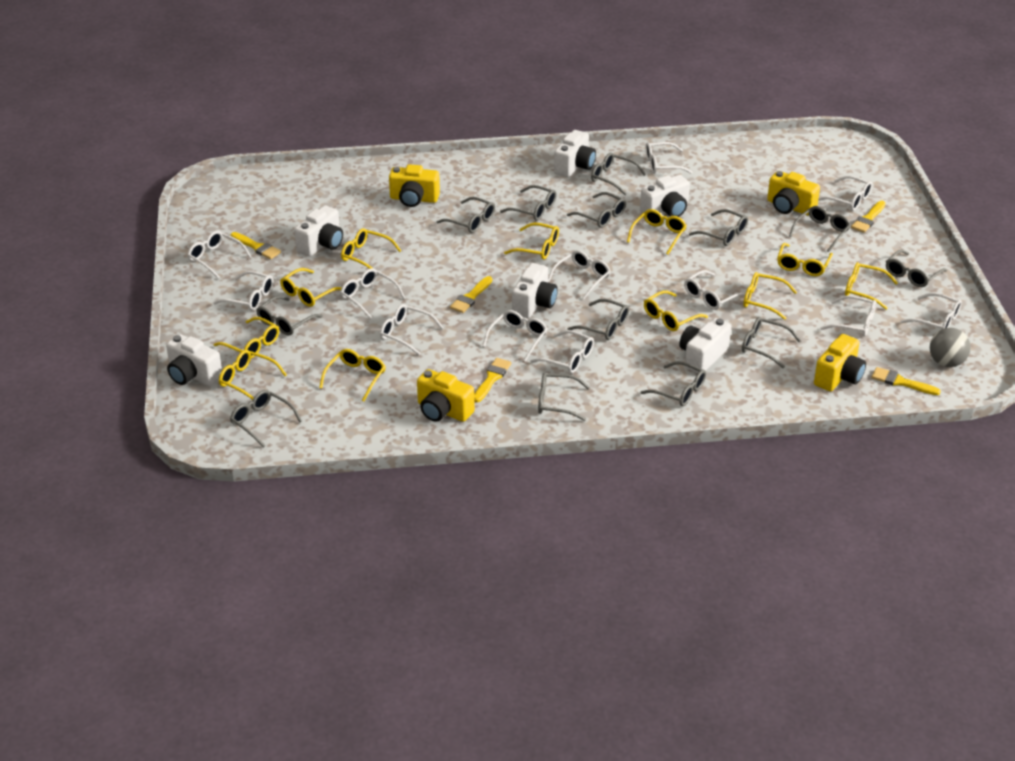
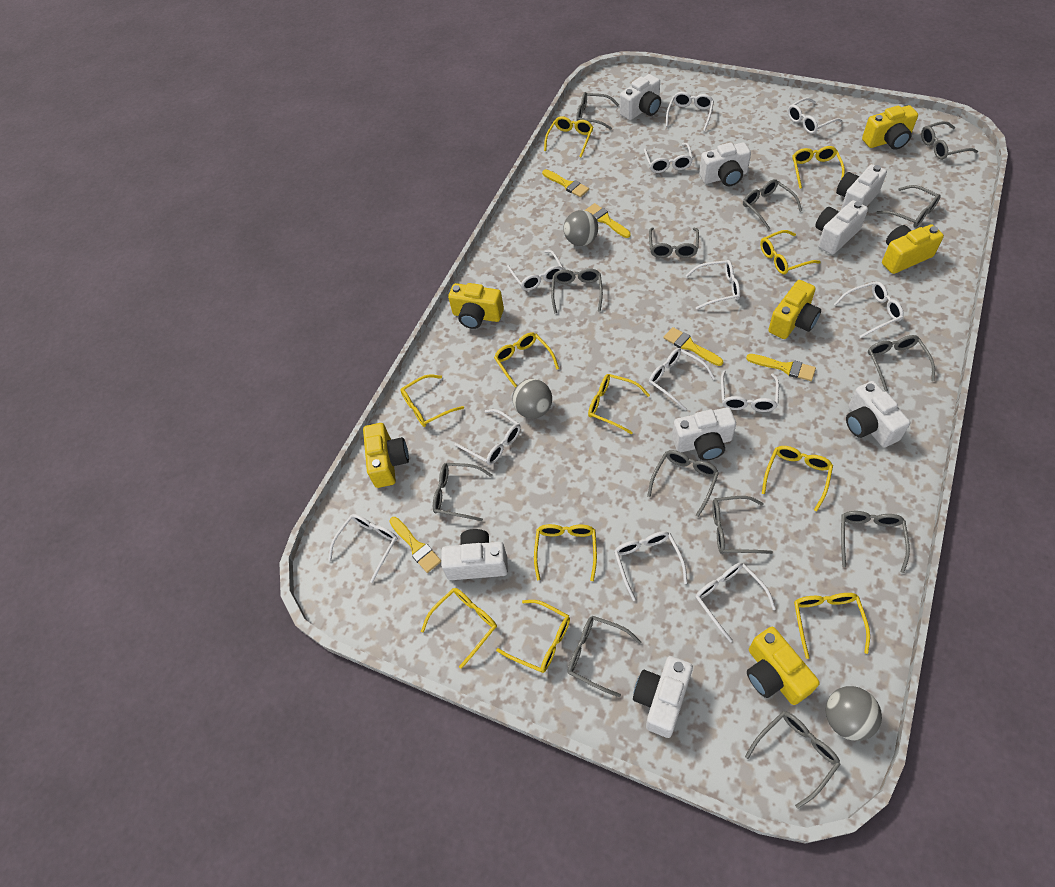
grey ball: 1 -> 3
white camera: 6 -> 8
yellow camera: 4 -> 6

